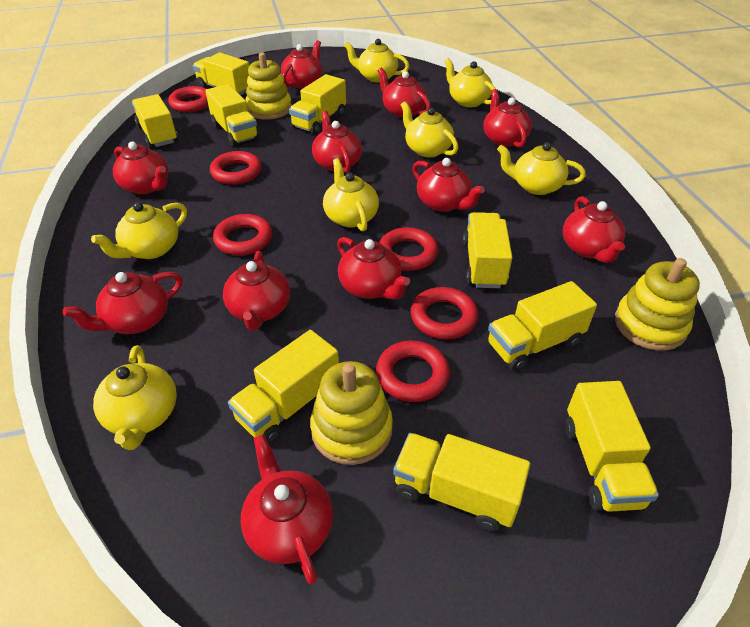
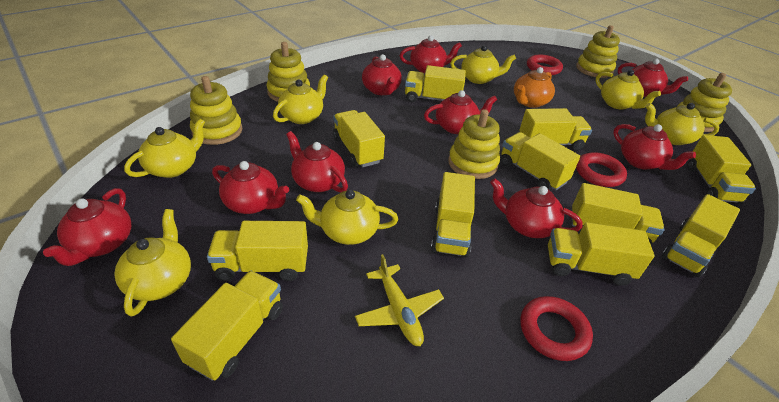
orange teapot: 0 -> 1
red ring: 6 -> 3
red teapot: 11 -> 9
yellow plane: 0 -> 1
yellow stacking toy: 3 -> 5
yellow truck: 9 -> 11

